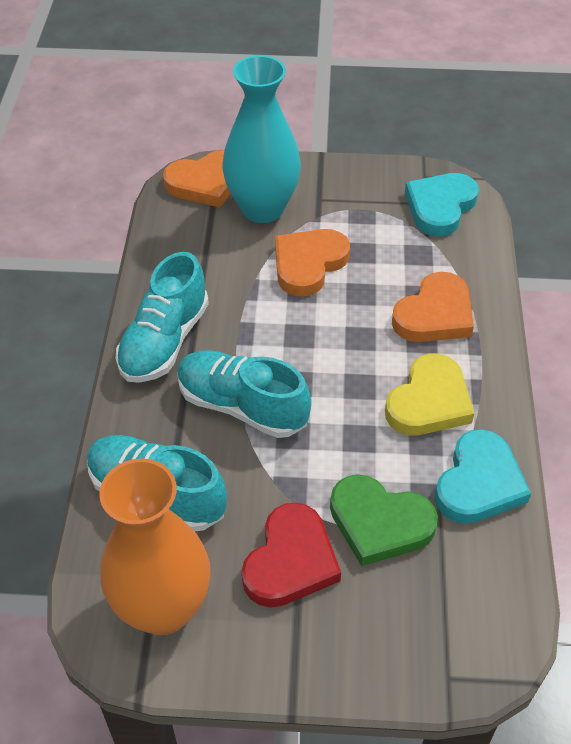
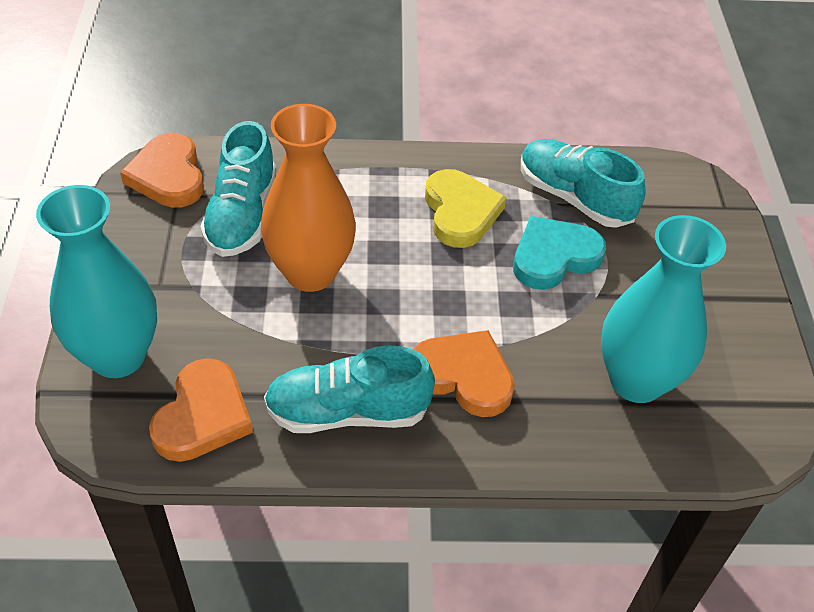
green heart: 1 -> 0
red heart: 1 -> 0
turquoise heart: 2 -> 1
turquoise vase: 1 -> 2

